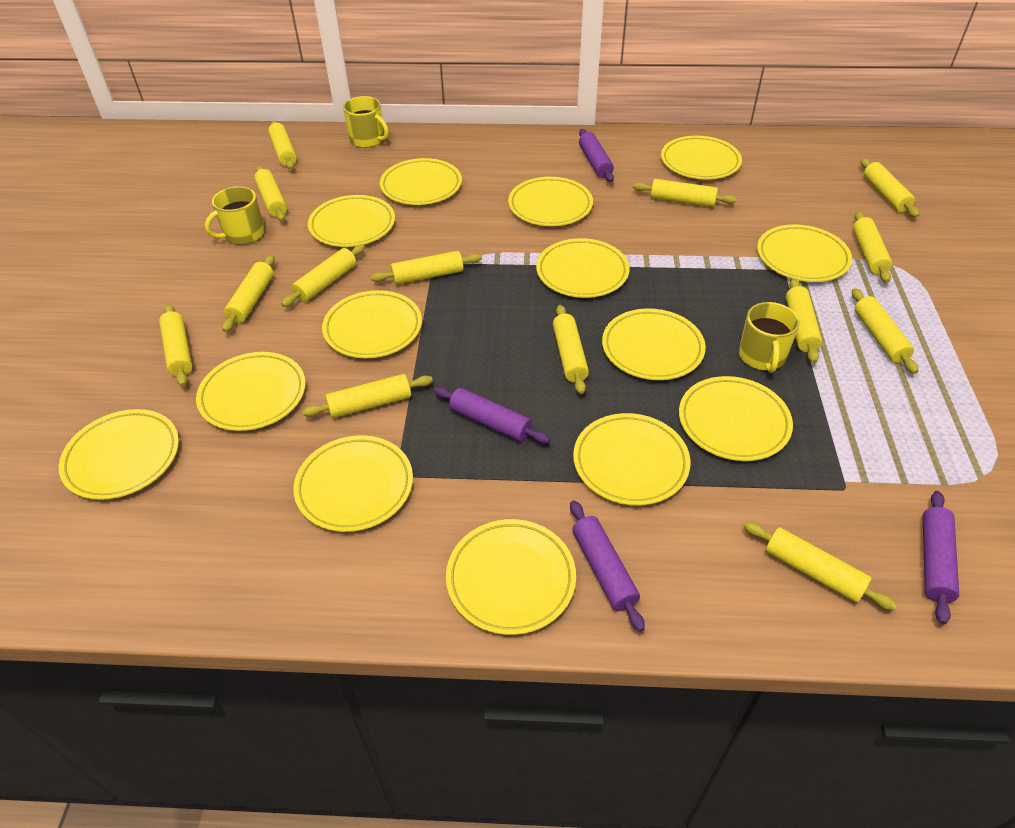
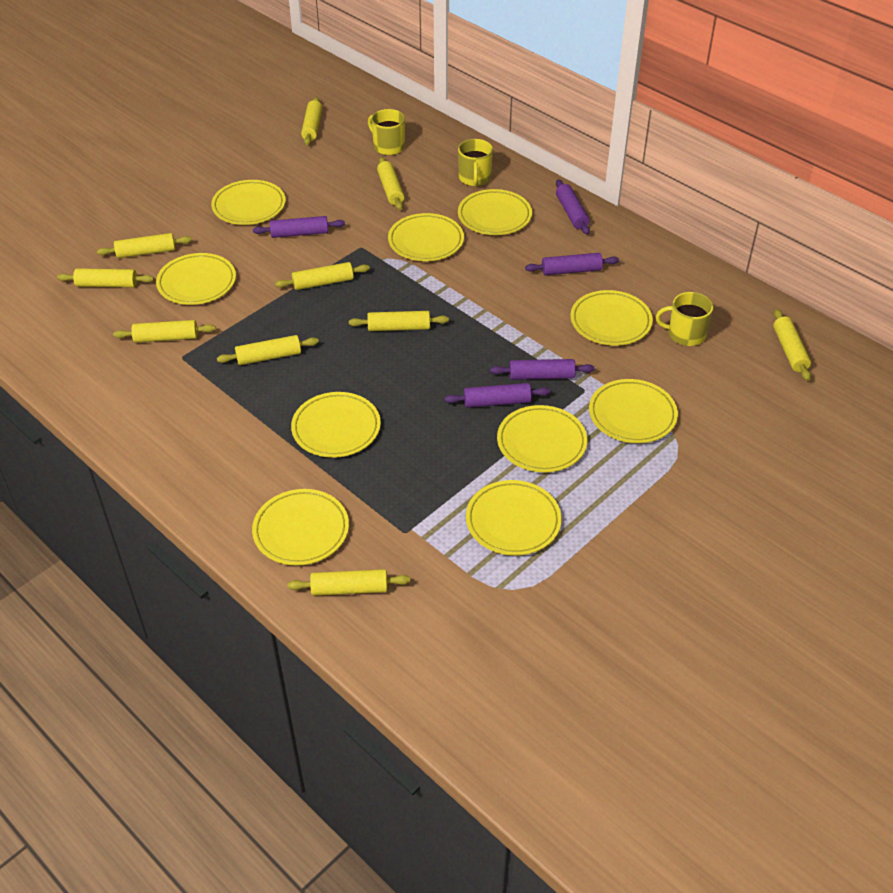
purple rolling pin: 4 -> 5
yellow plate: 14 -> 10
yellow rolling pin: 14 -> 10

